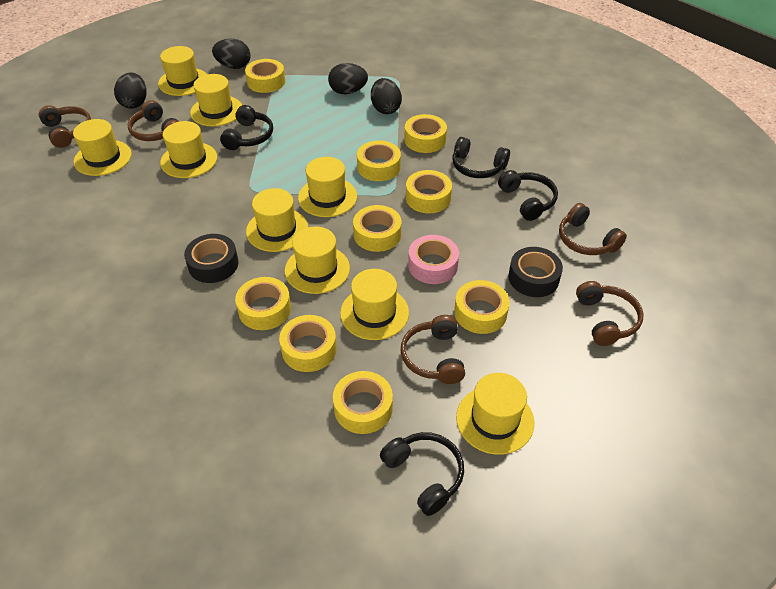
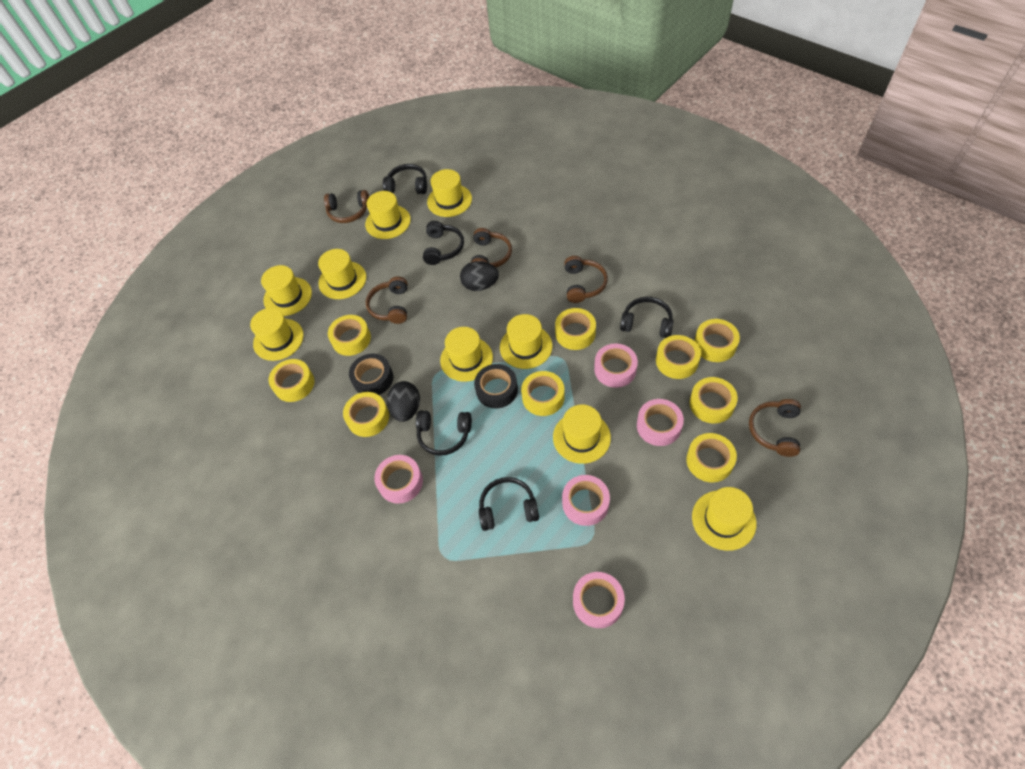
black egg: 4 -> 2
black headphones: 4 -> 5
pink tape: 1 -> 5

